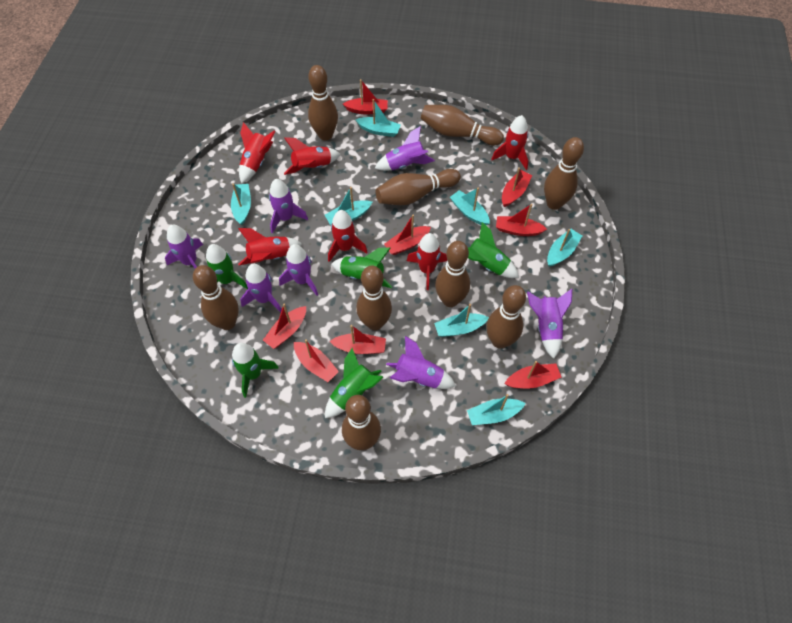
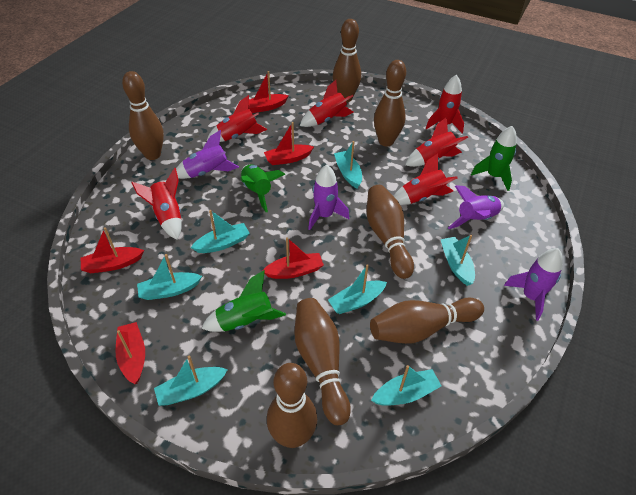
brown bowling pin: 9 -> 7
green rocket: 5 -> 3
purple rocket: 7 -> 4
red boat: 8 -> 5

